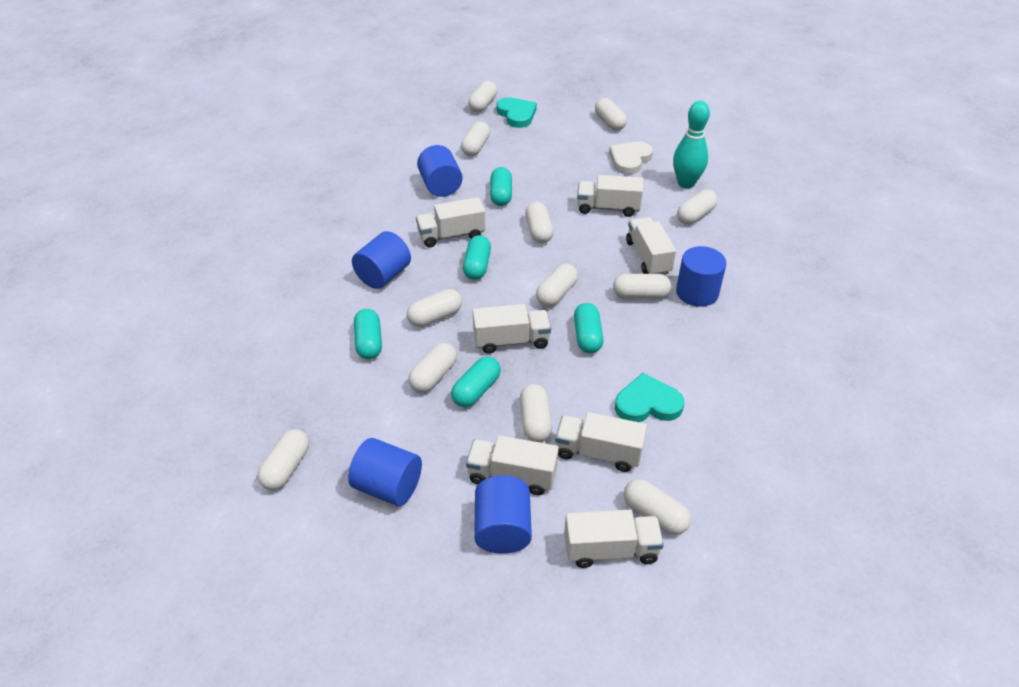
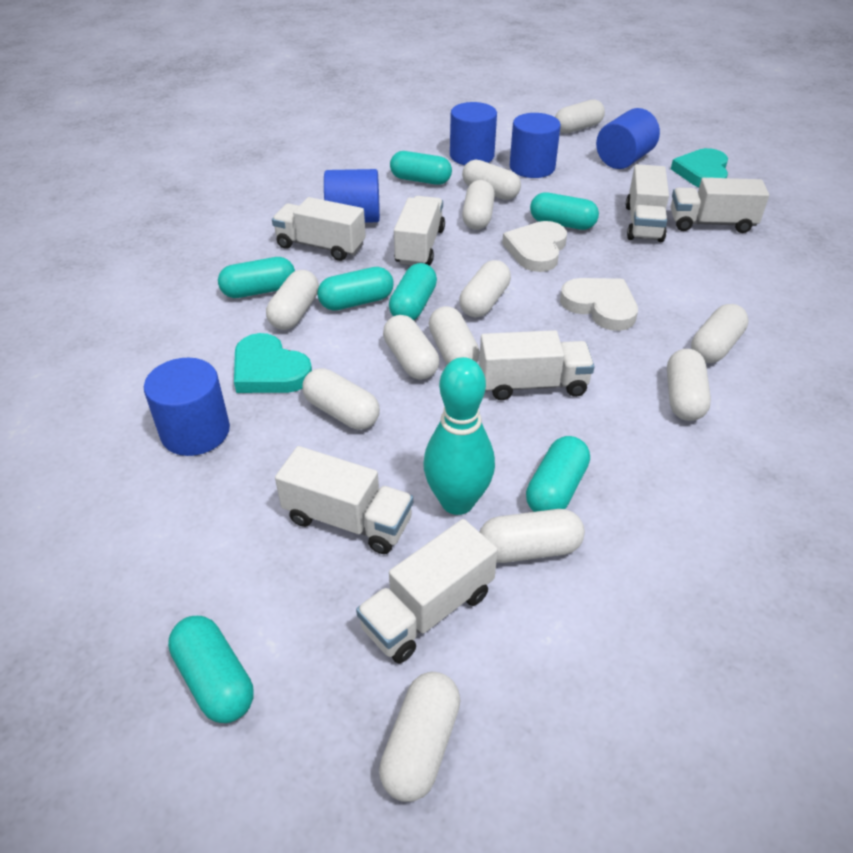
turquoise capsule: 5 -> 7
white heart: 1 -> 2

